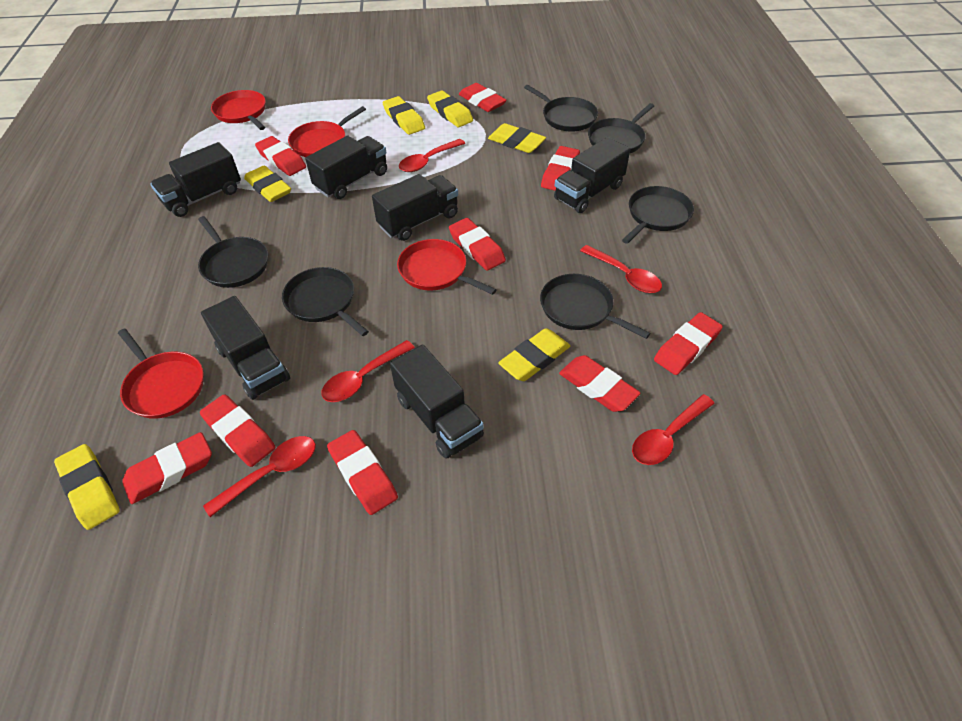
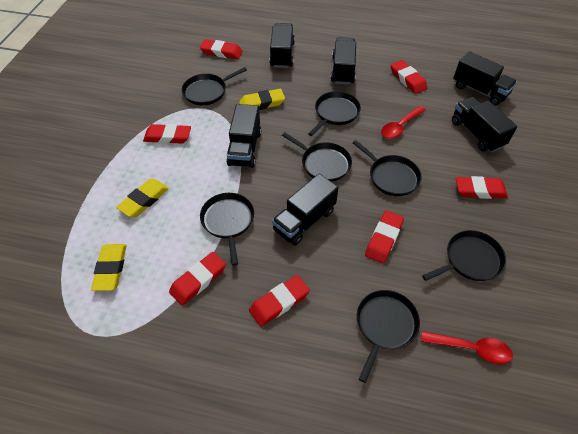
black pan: 6 -> 7
red eraser: 9 -> 7
red pan: 4 -> 0
red spoon: 5 -> 2
yellow eraser: 6 -> 3

